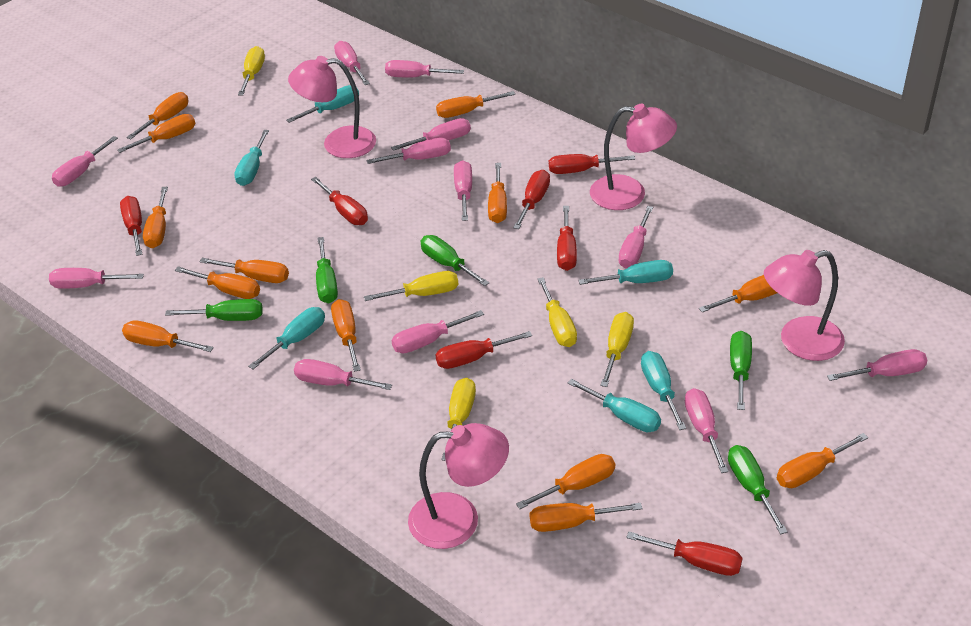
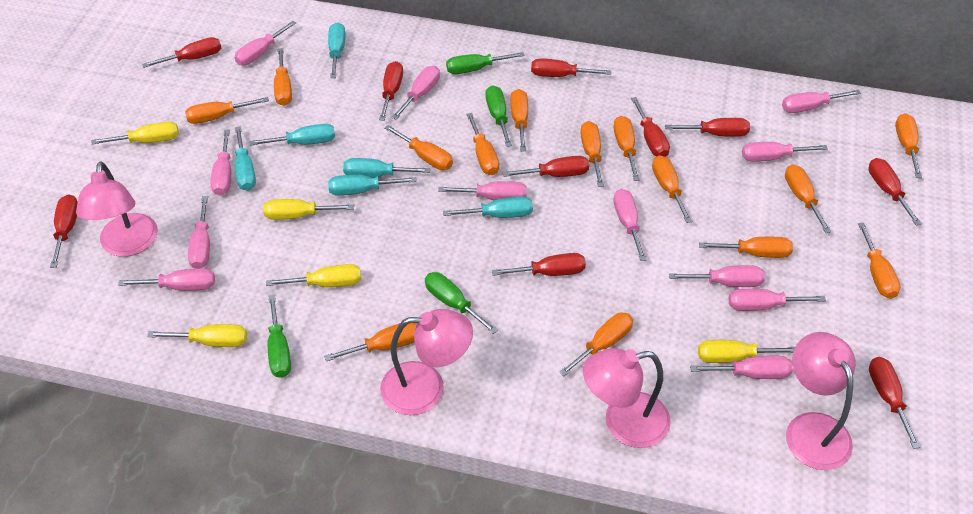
green screwdriver: 5 -> 4
orange screwdriver: 13 -> 14
red screwdriver: 7 -> 10

